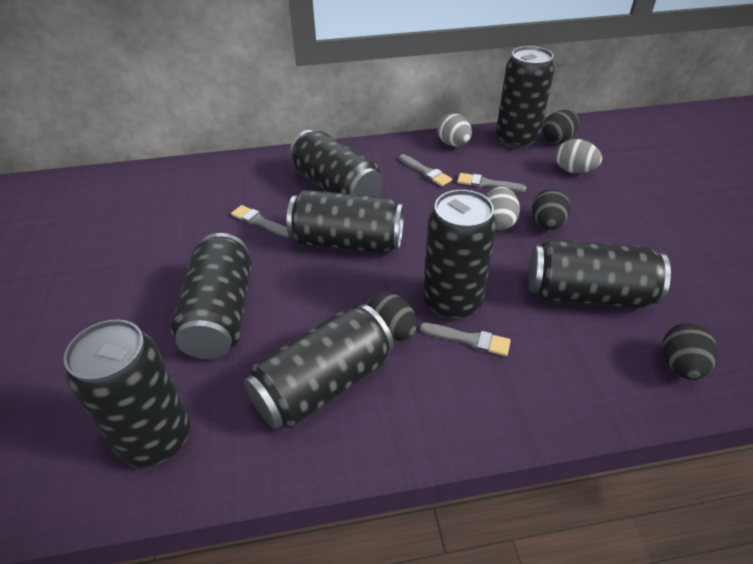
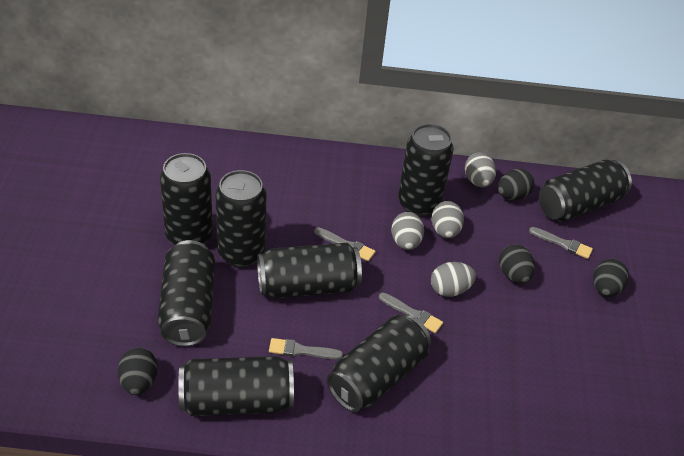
grey egg: 3 -> 4

